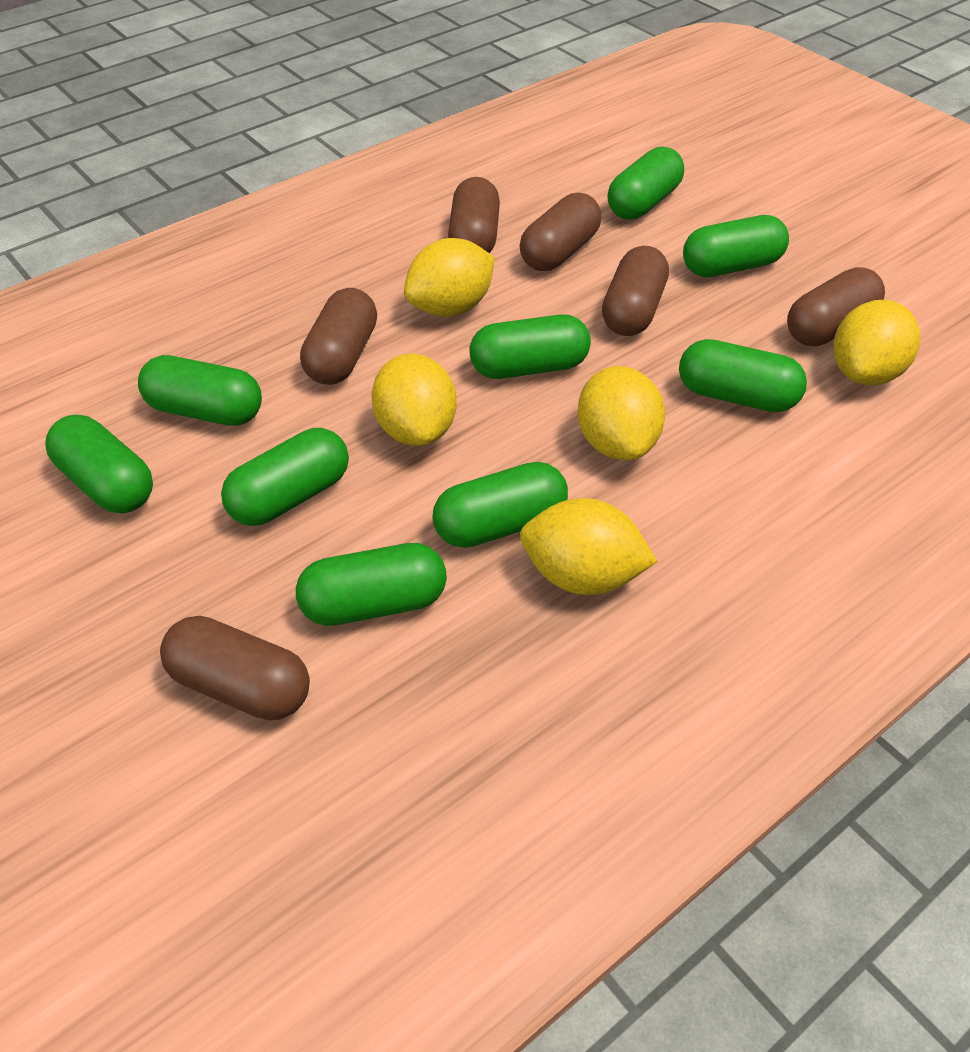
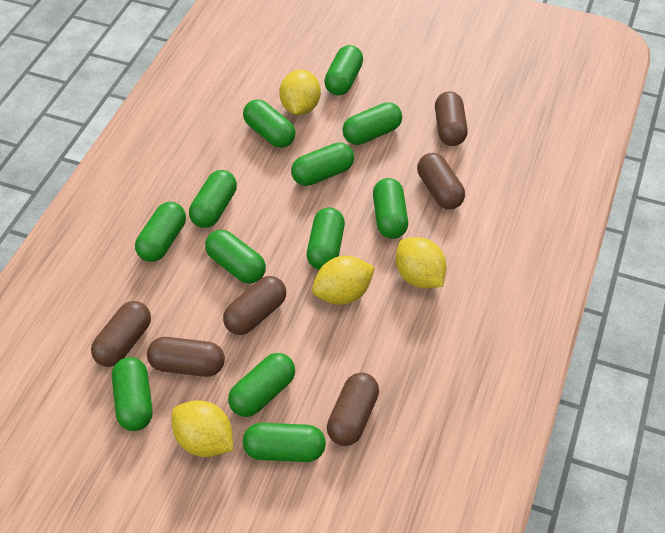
green capsule: 9 -> 12
yellow lemon: 5 -> 4

